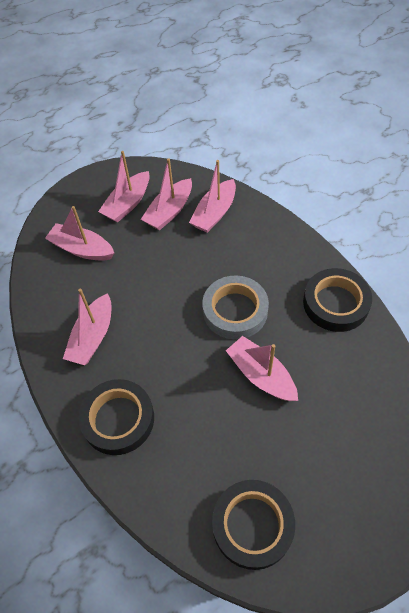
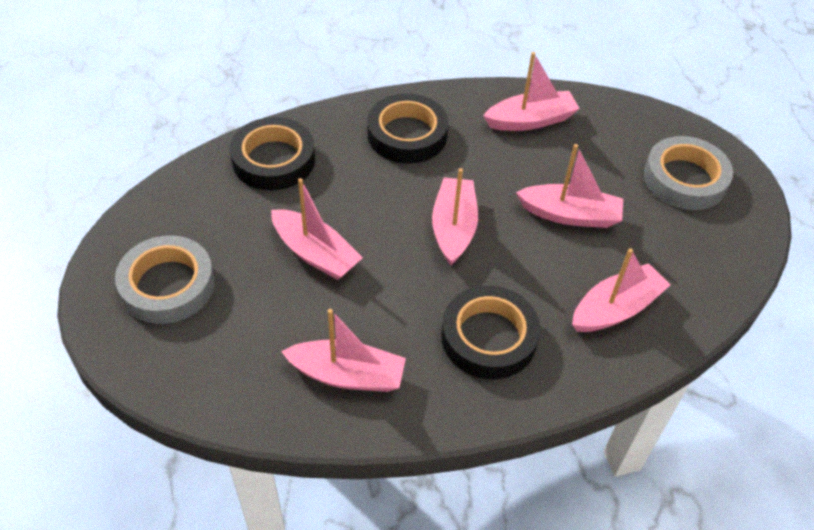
grey tape: 1 -> 2

